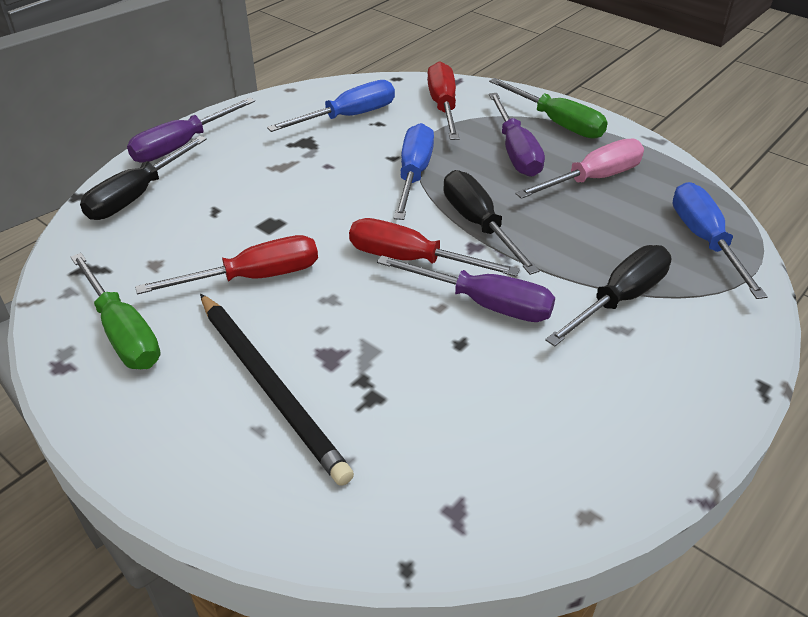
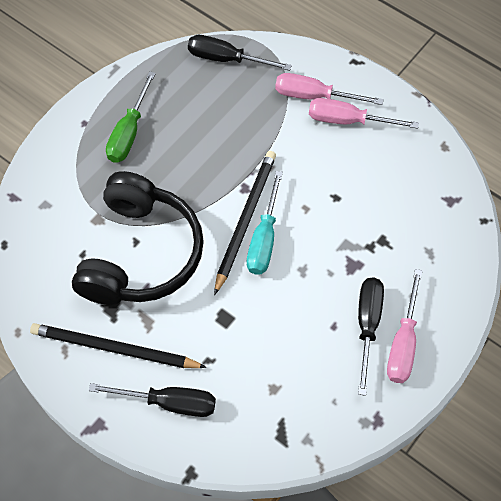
black headphones: 0 -> 1
black pencil: 1 -> 2
blue screwdriver: 3 -> 0
green screwdriver: 2 -> 1
pink screwdriver: 1 -> 3
purple screwdriver: 3 -> 0
red screwdriver: 3 -> 0
turquoise screwdriver: 0 -> 1

